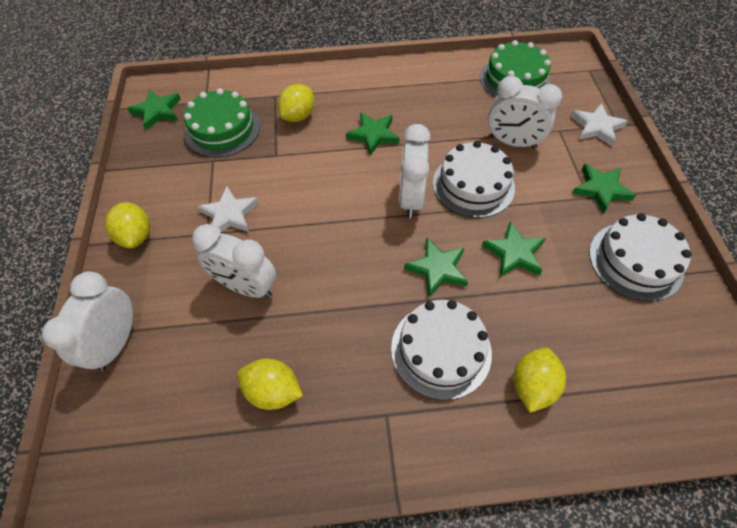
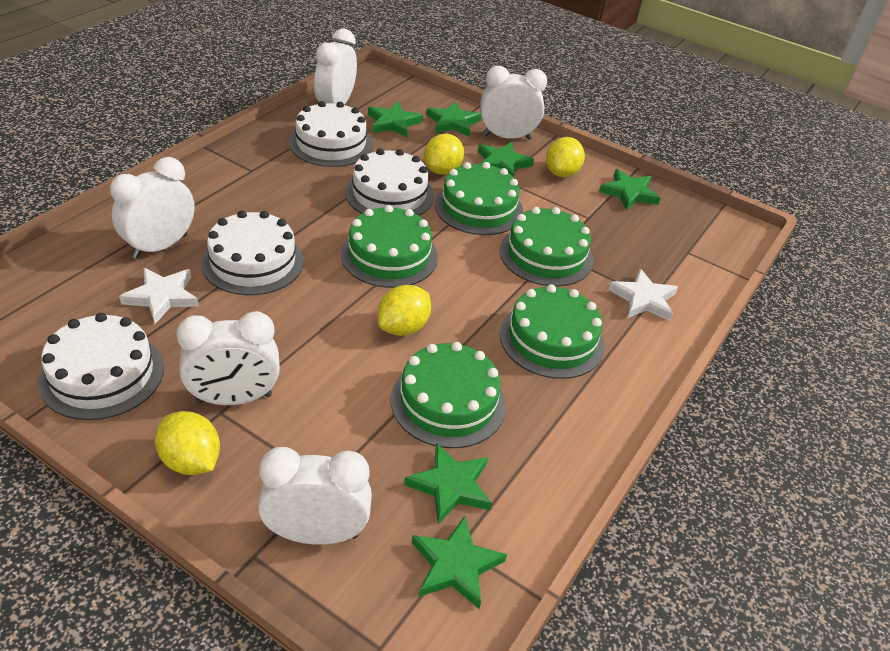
green cake: 2 -> 5
green star: 5 -> 6
white cake: 3 -> 4
white clock: 4 -> 5

